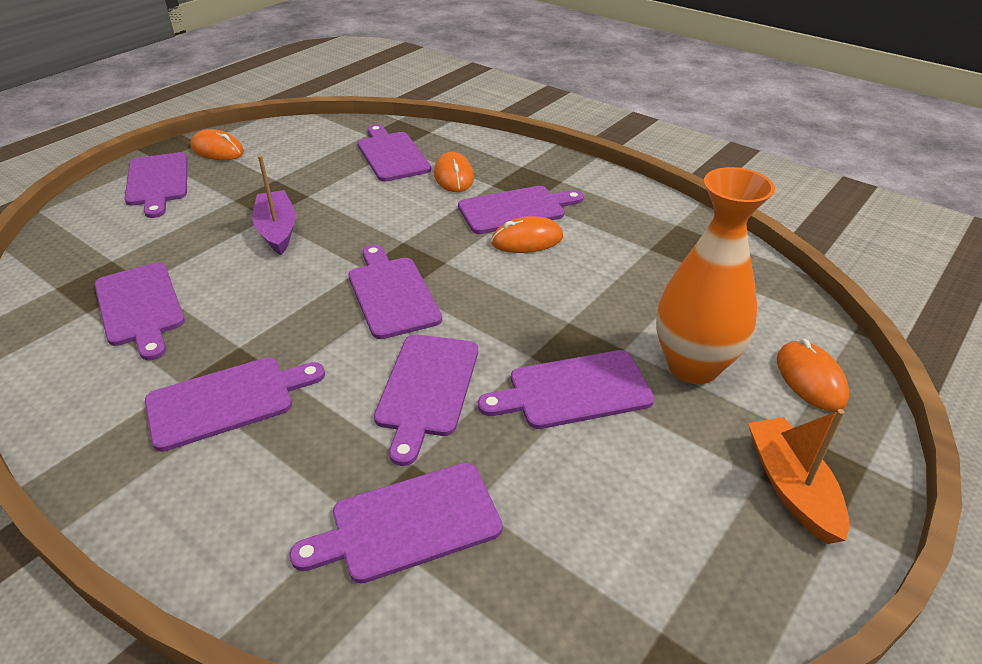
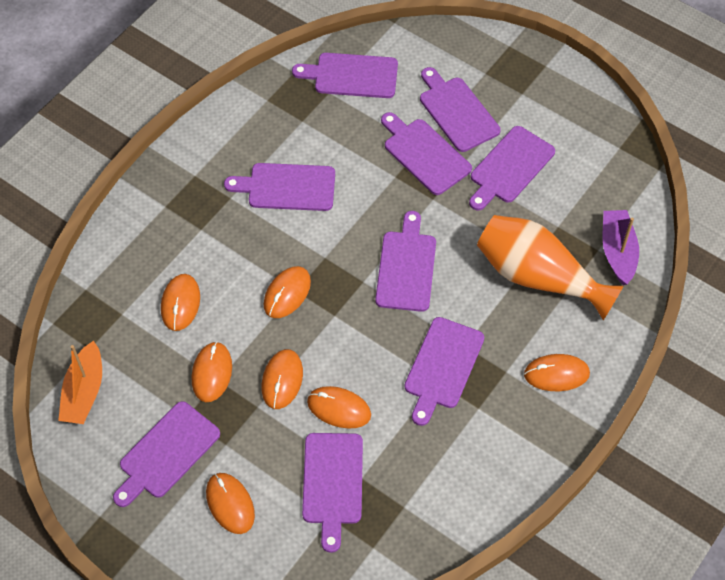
orange mouse: 4 -> 7

